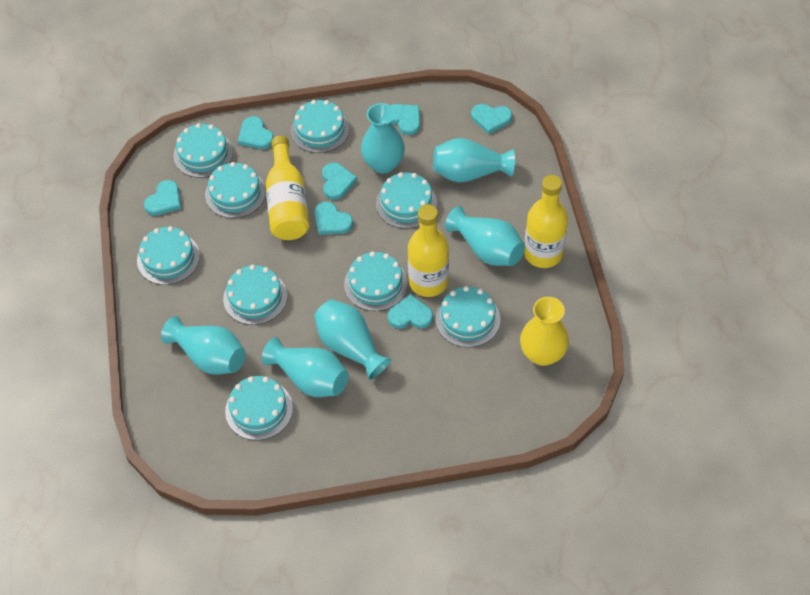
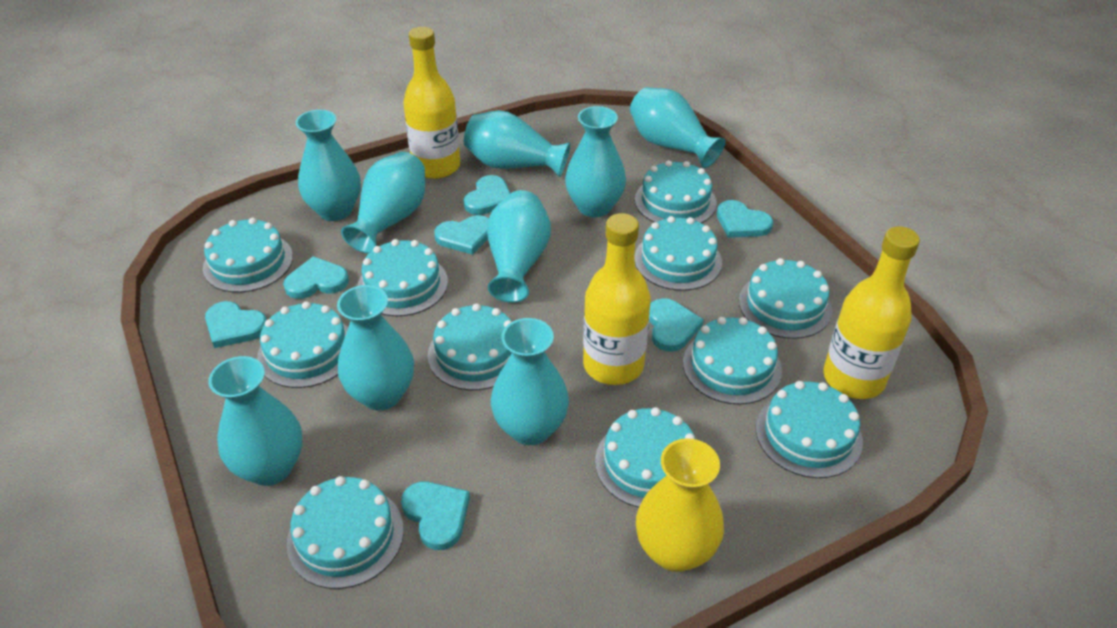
turquoise cake: 9 -> 11
turquoise vase: 6 -> 9

